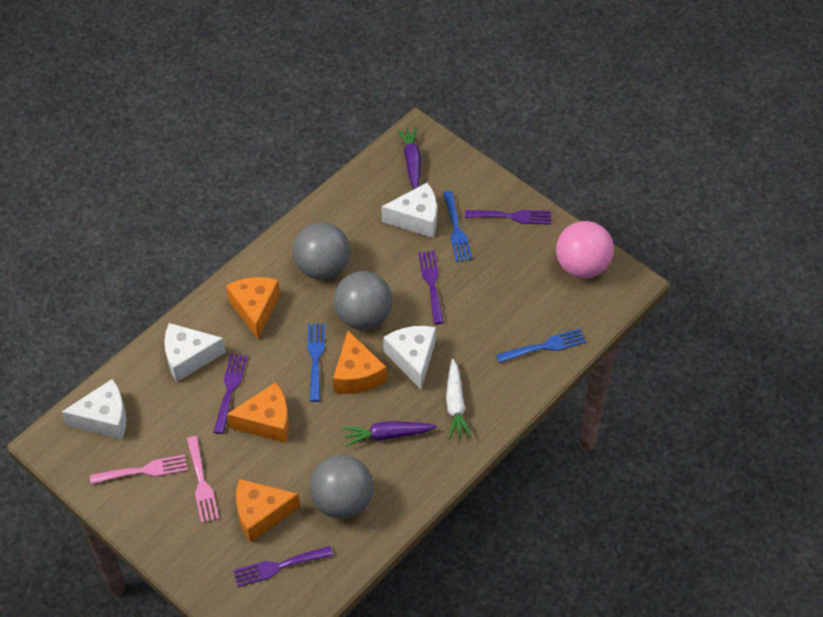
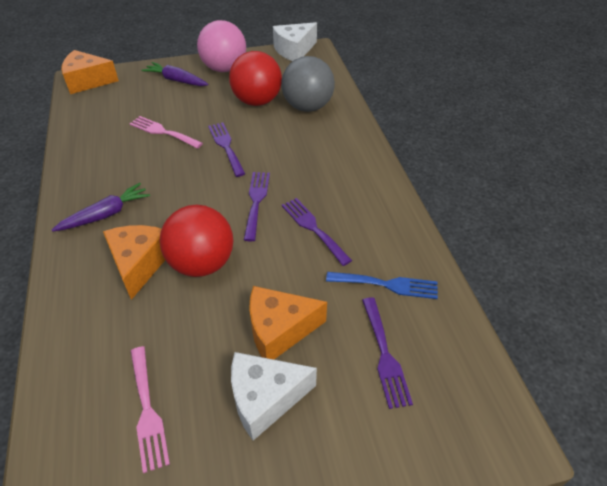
blue fork: 3 -> 1
grey ball: 3 -> 1
orange cheese: 4 -> 3
red ball: 0 -> 2
white carrot: 1 -> 0
white cheese: 4 -> 2

